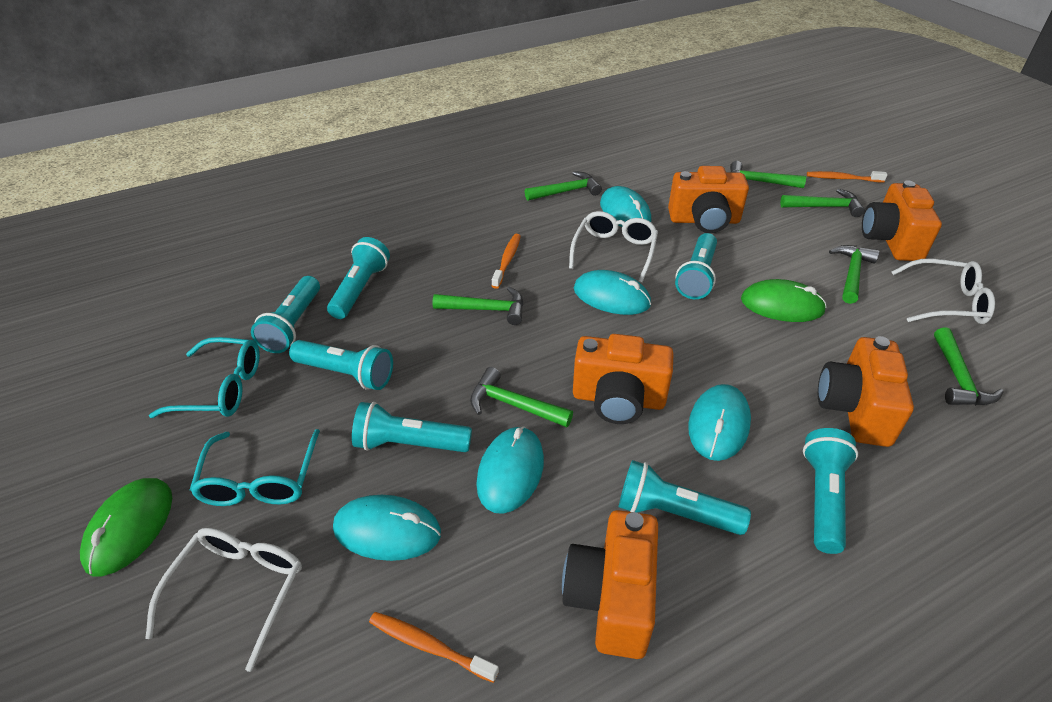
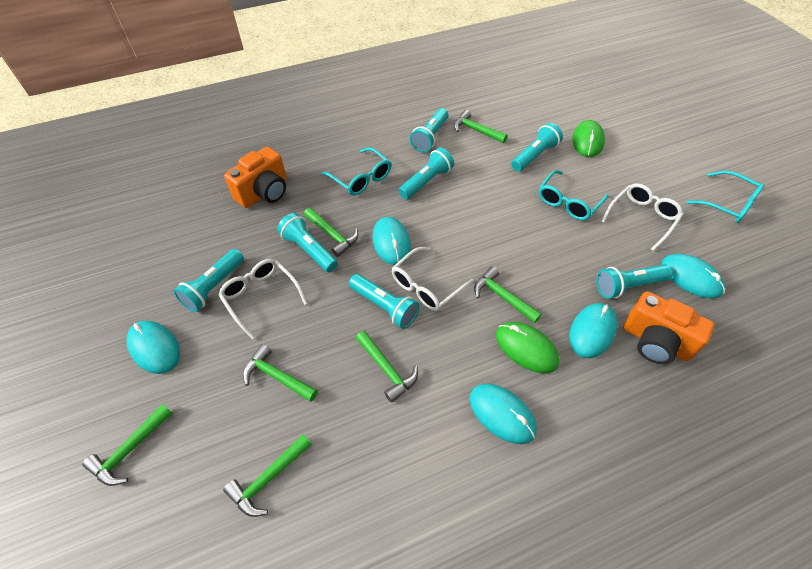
orange camera: 5 -> 2
orange toothbrush: 3 -> 0
turquoise glasses: 2 -> 3

